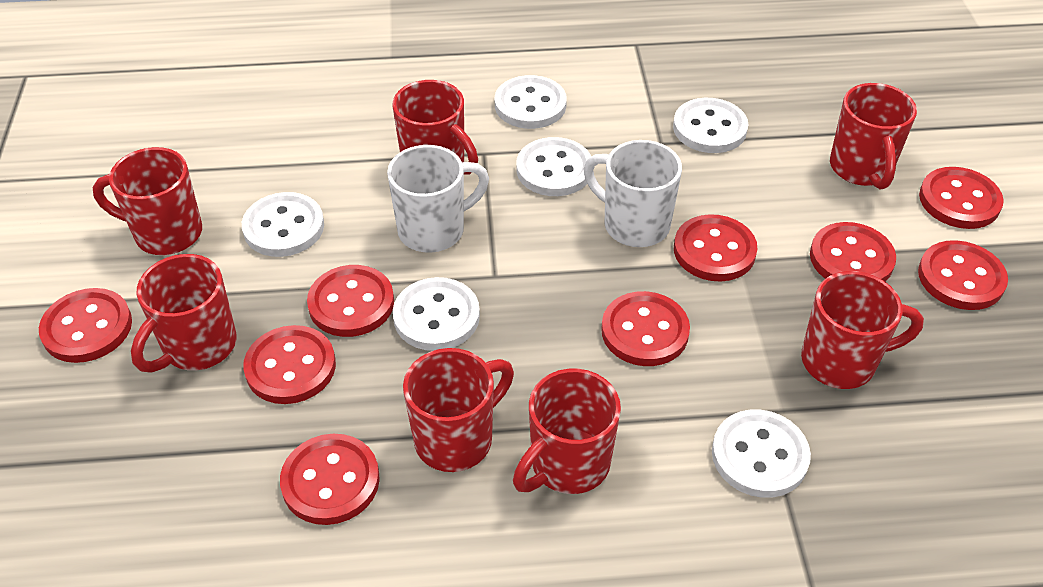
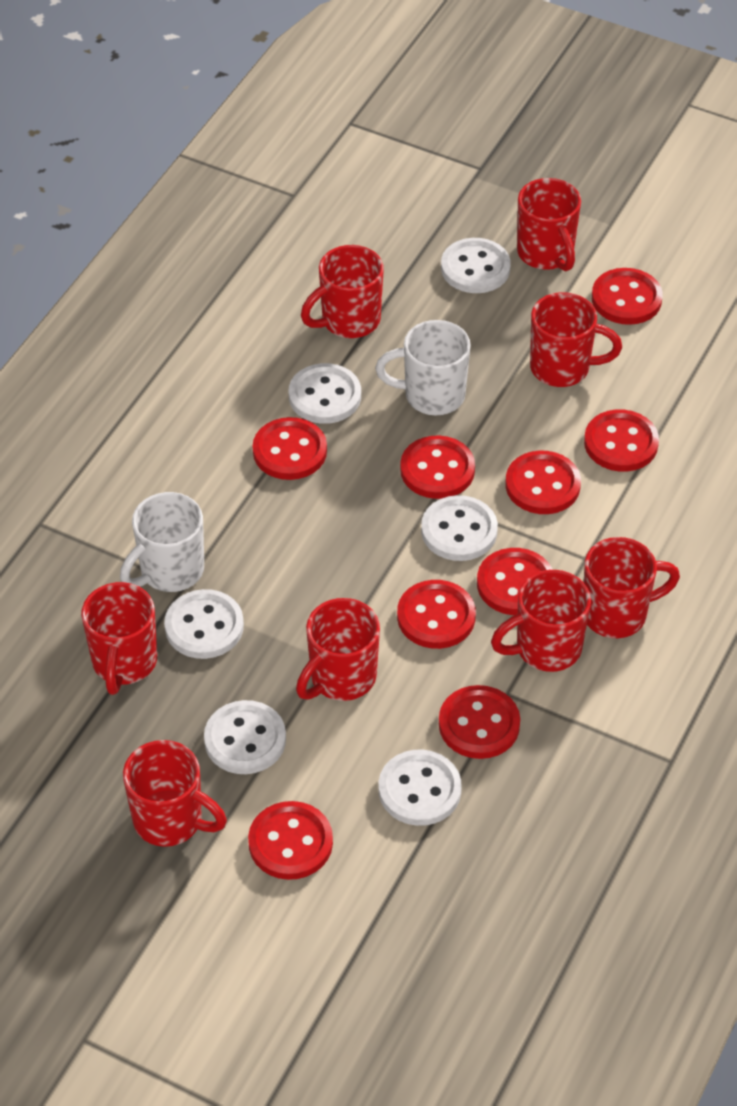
red mug: 7 -> 8

